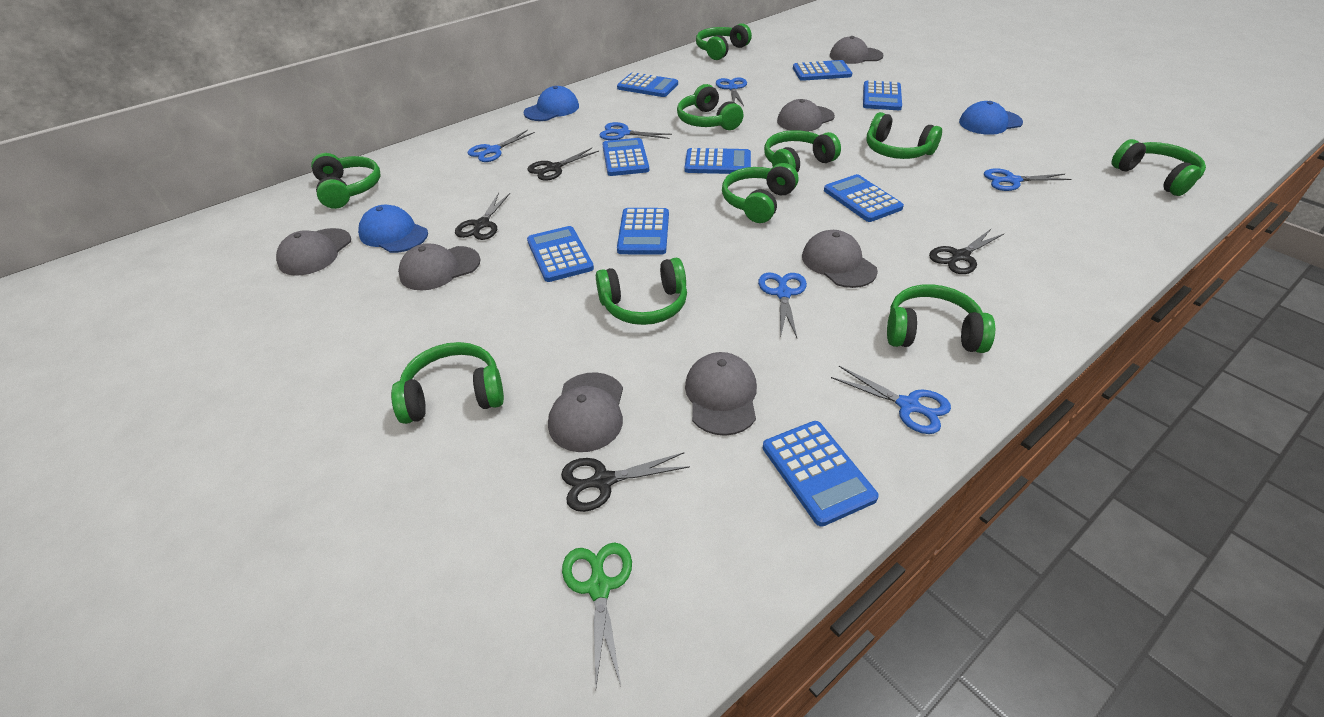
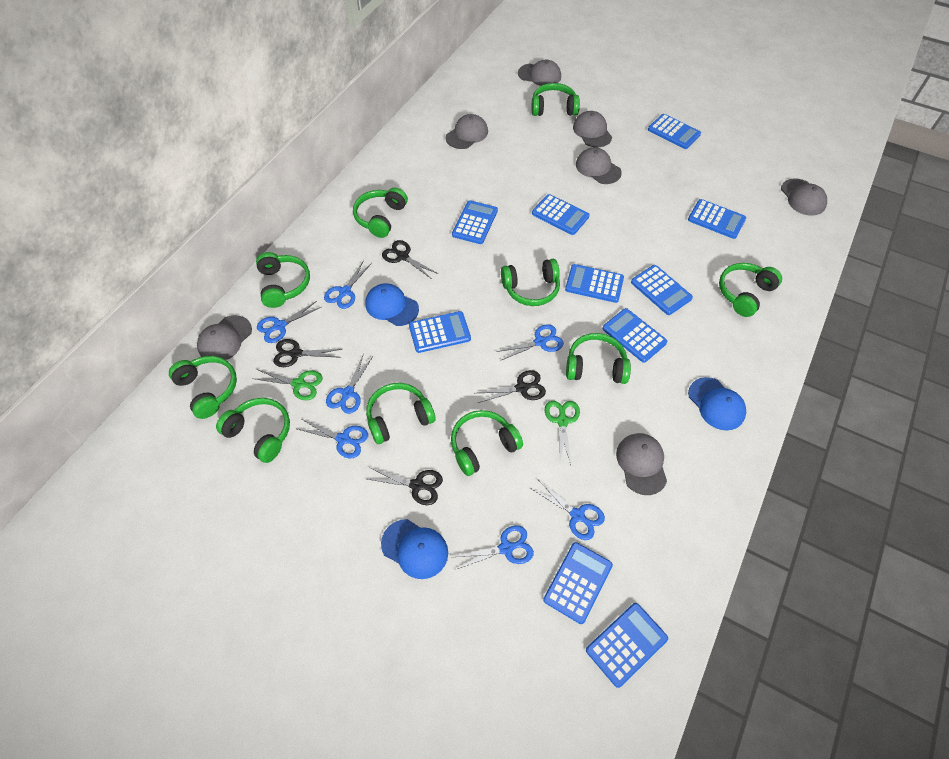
blue calculator: 9 -> 10
blue scissors: 6 -> 7
green scissors: 1 -> 2

